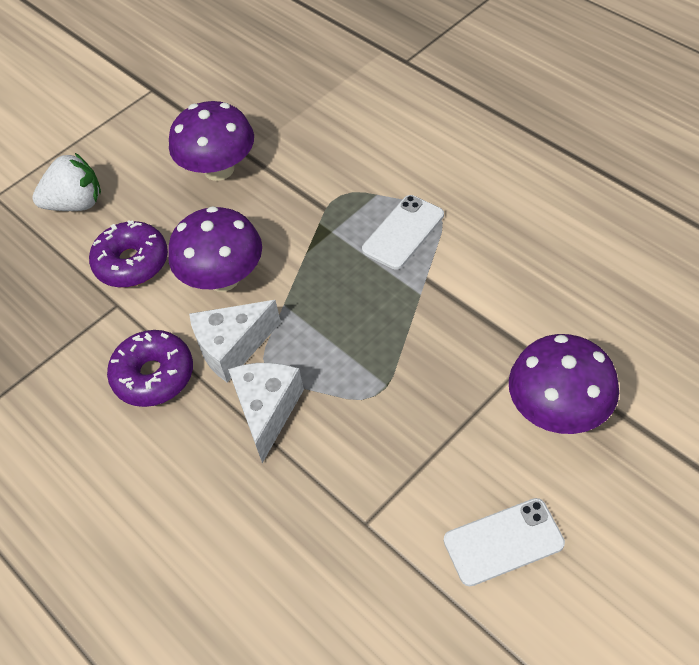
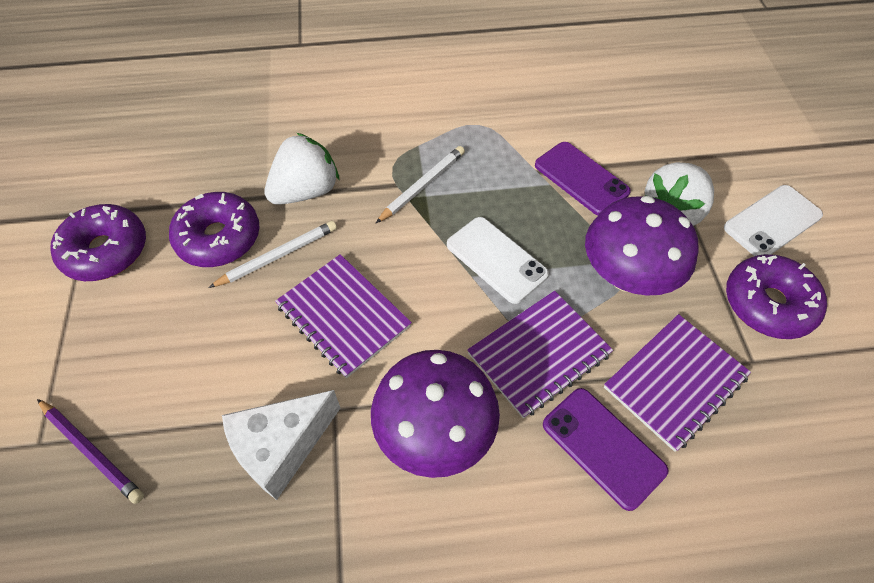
purple donut: 2 -> 3
purple mushroom: 3 -> 2
purple notebook: 0 -> 3
purple pencil: 0 -> 1
purple phone: 0 -> 2
white cheese: 2 -> 1
white pencil: 0 -> 2
white strawberry: 1 -> 2

